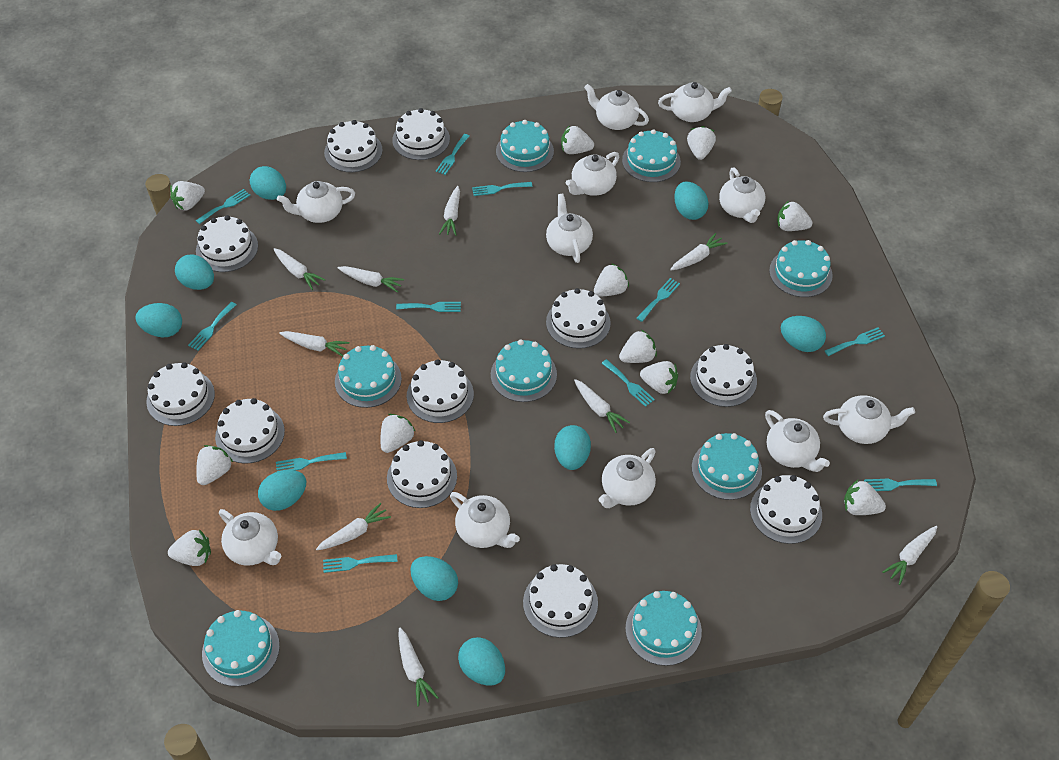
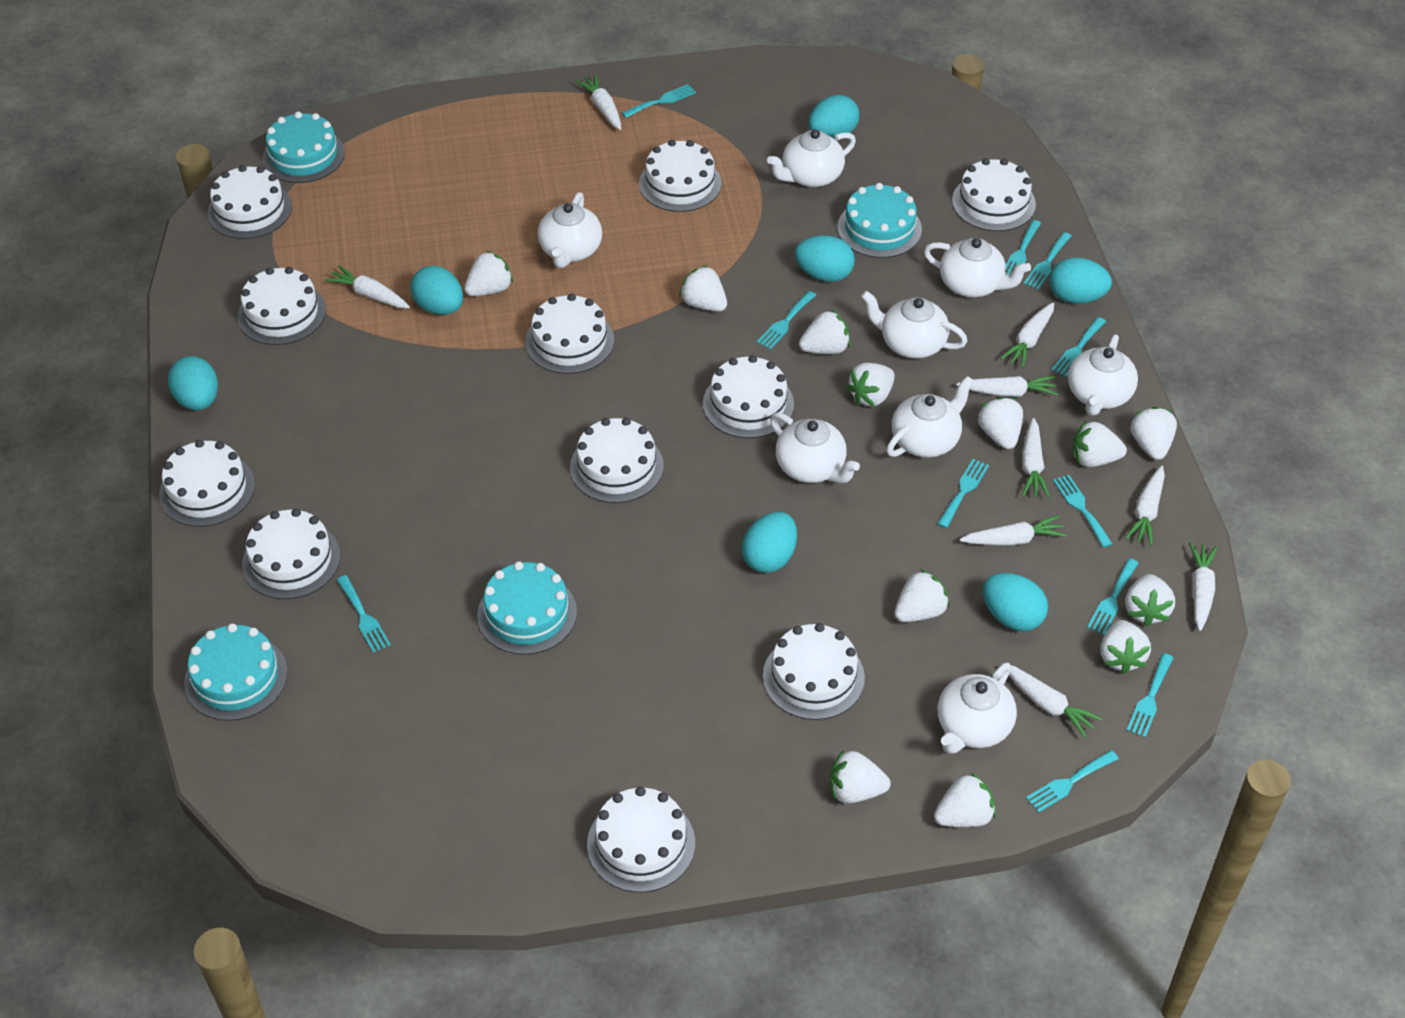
turquoise cake: 8 -> 4
turquoise egg: 9 -> 7
white strawberry: 11 -> 12
white teapot: 11 -> 8

